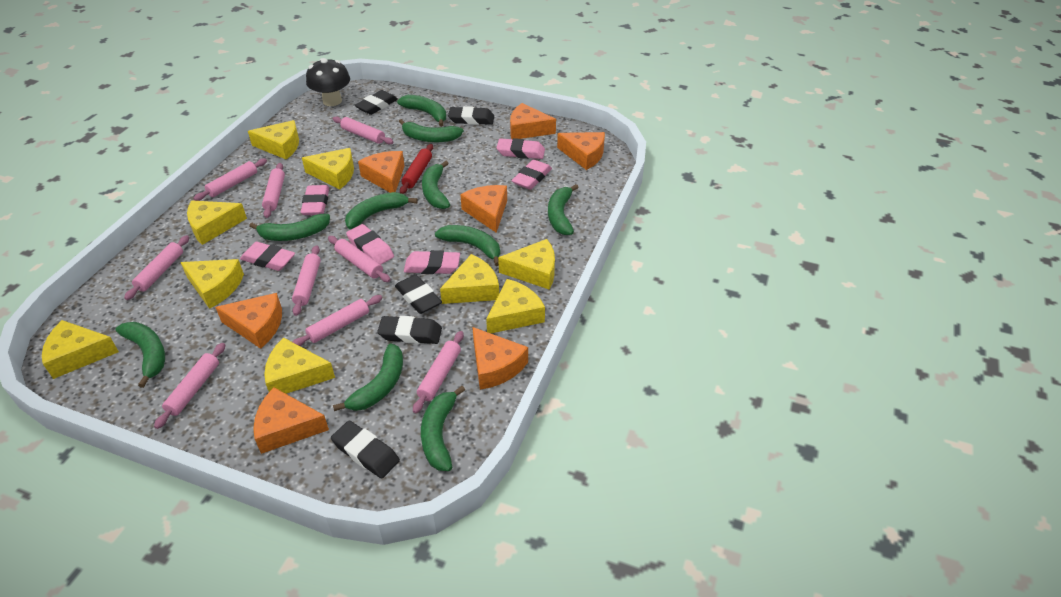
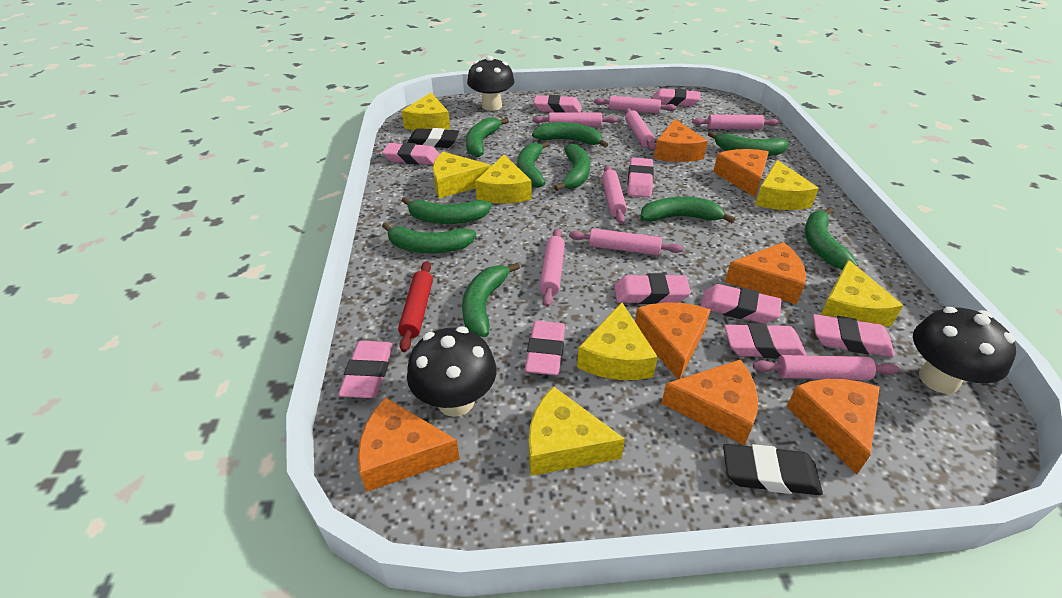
black eraser: 5 -> 2
black mushroom: 1 -> 3
pink eraser: 6 -> 10
pink rolling pin: 9 -> 8
yellow cheese: 9 -> 7

